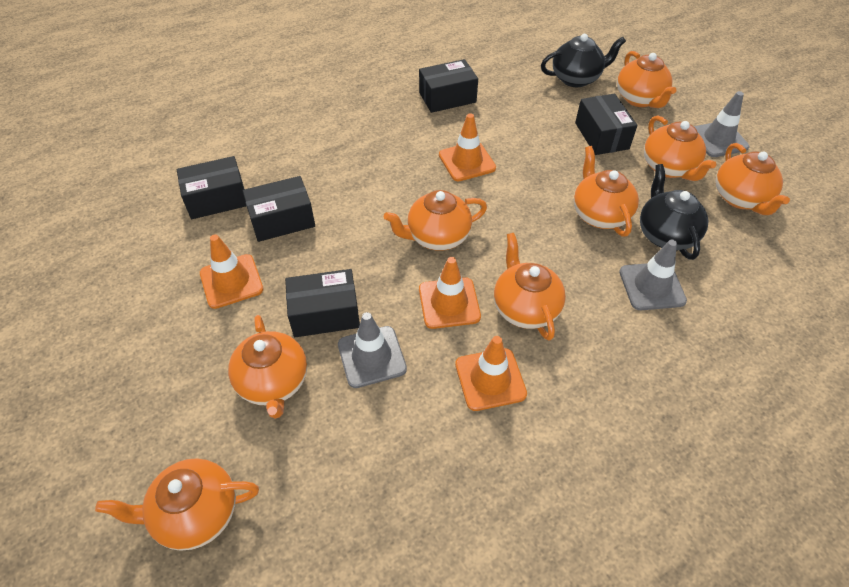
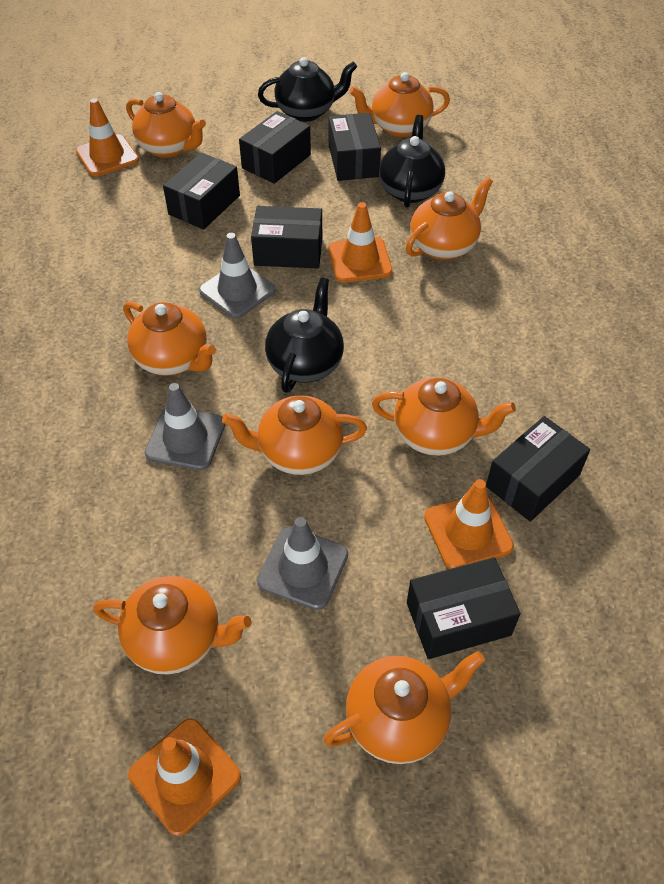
black box: 5 -> 6
black teapot: 2 -> 3

